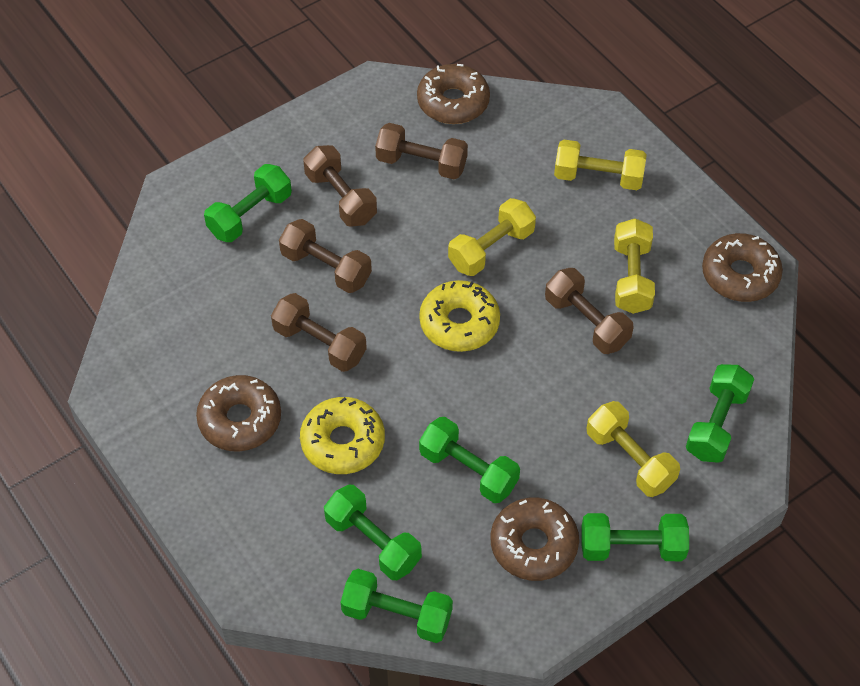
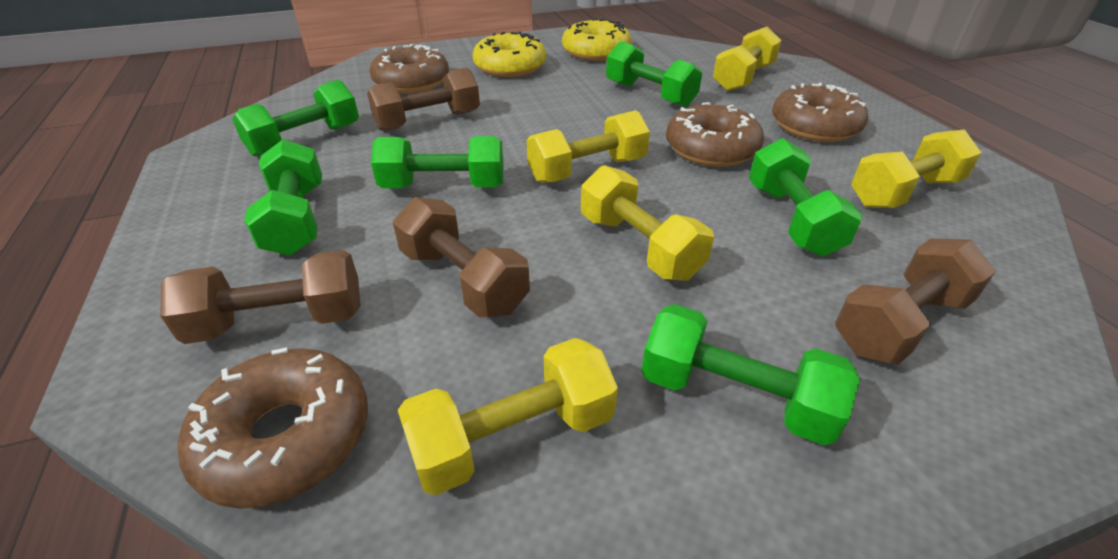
brown dumbbell: 5 -> 4
yellow dumbbell: 4 -> 5

